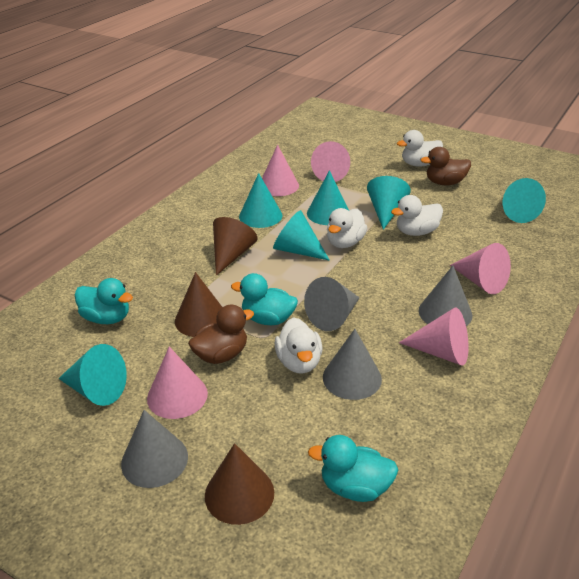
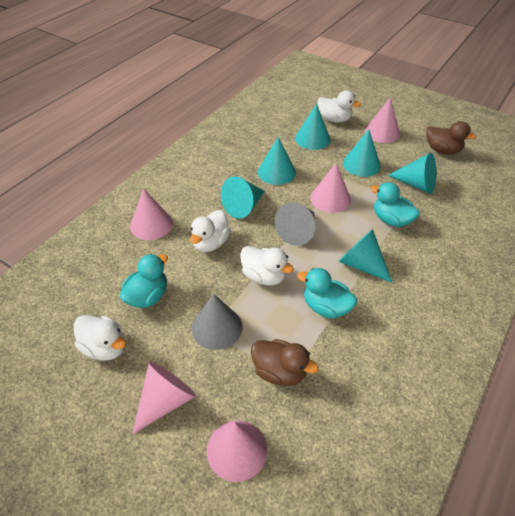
brown cone: 3 -> 0
grey cone: 4 -> 2

